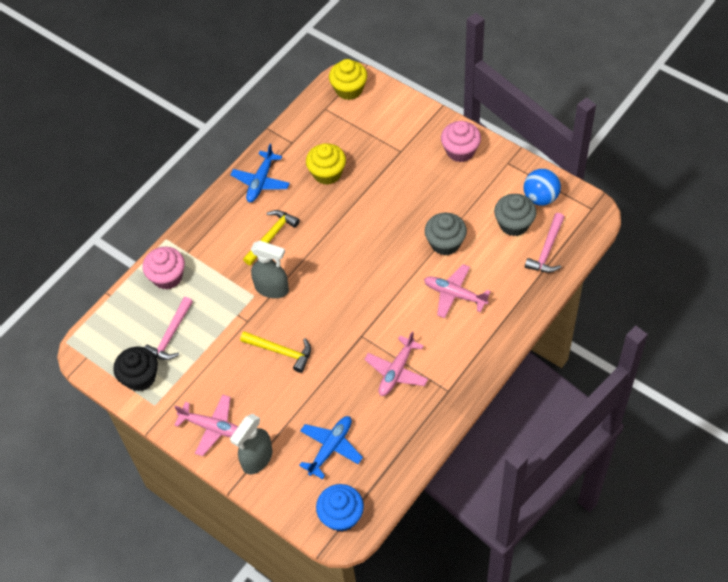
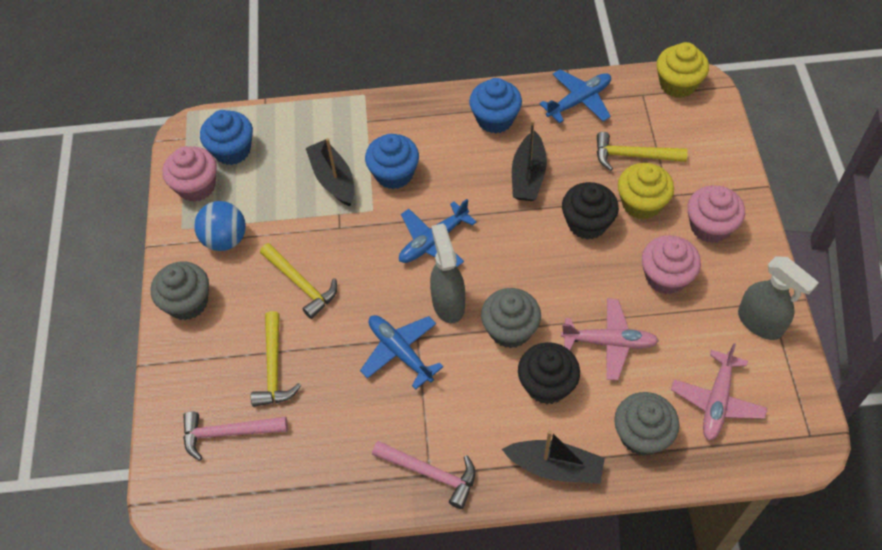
black boat: 0 -> 3
black cupcake: 1 -> 2
blue cupcake: 1 -> 3
blue plane: 2 -> 3
grey cupcake: 2 -> 3
pink cupcake: 2 -> 3
pink plane: 3 -> 2
yellow hammer: 2 -> 3

